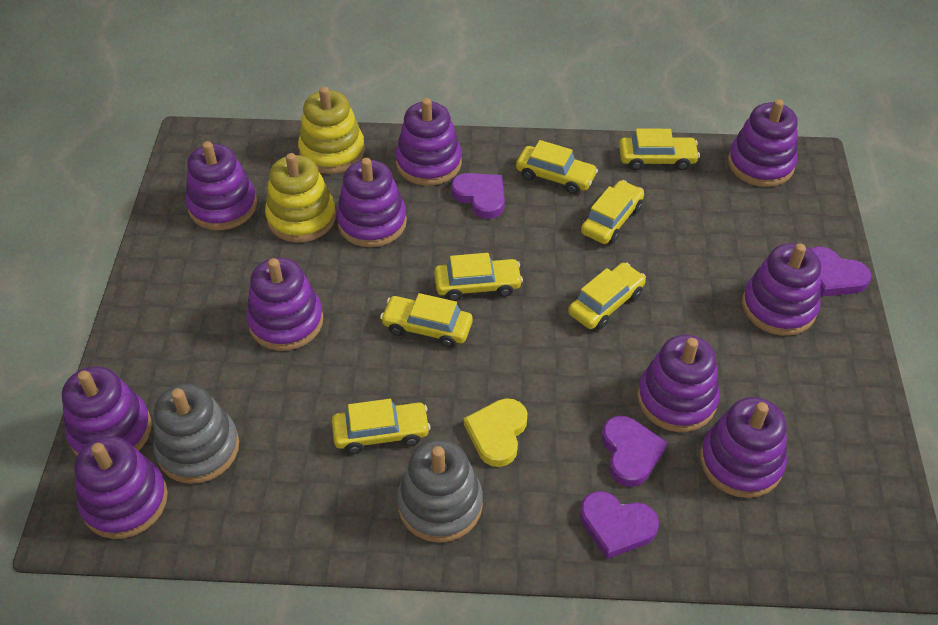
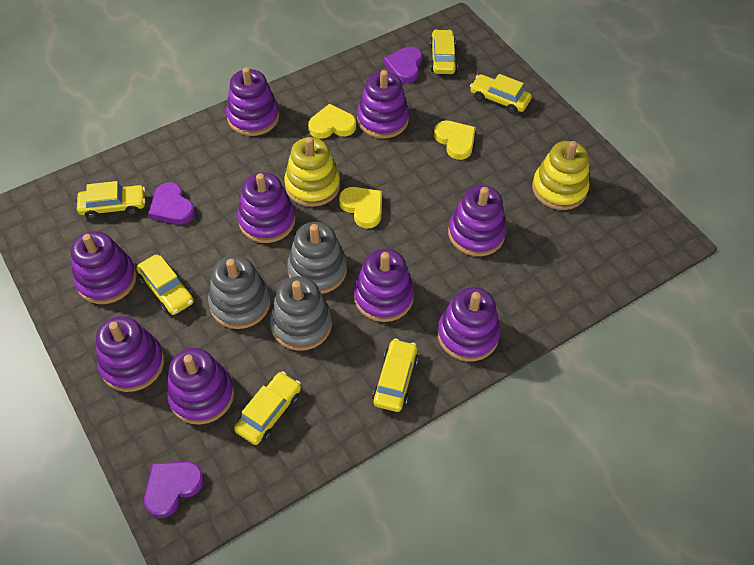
grey stacking toy: 2 -> 3
purple heart: 4 -> 3
purple stacking toy: 10 -> 9
yellow car: 7 -> 6
yellow heart: 1 -> 3

